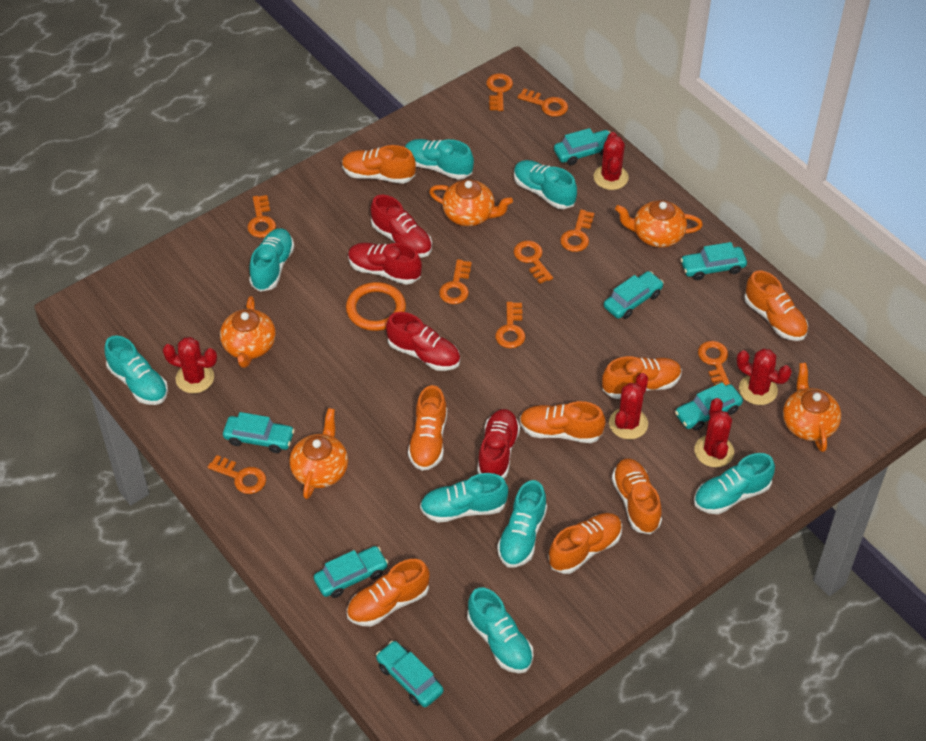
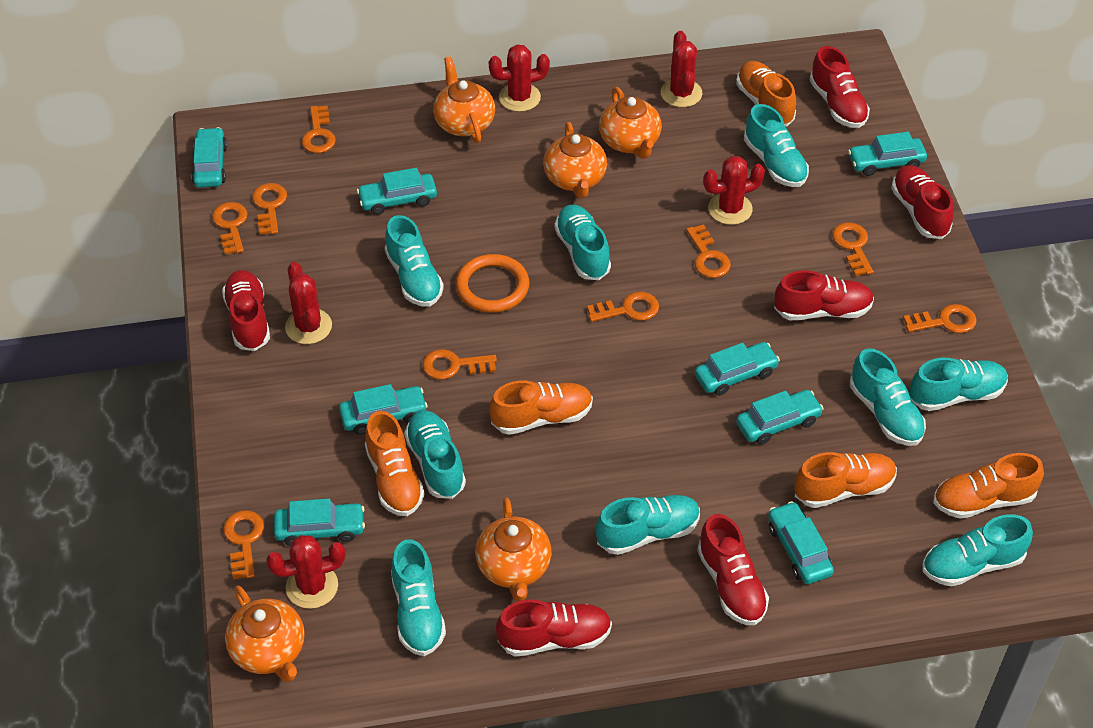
orange shoe: 8 -> 5
red shoe: 4 -> 6
turquoise car: 7 -> 8
turquoise shoe: 8 -> 9

